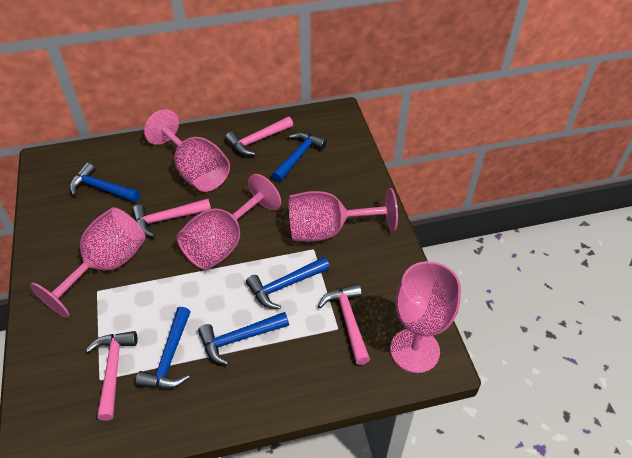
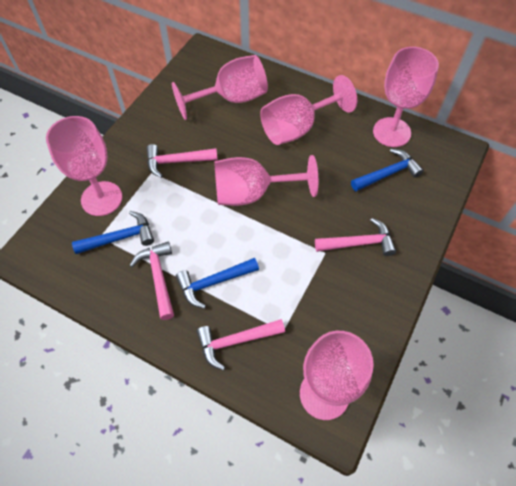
blue hammer: 5 -> 3
pink goblet: 5 -> 6

